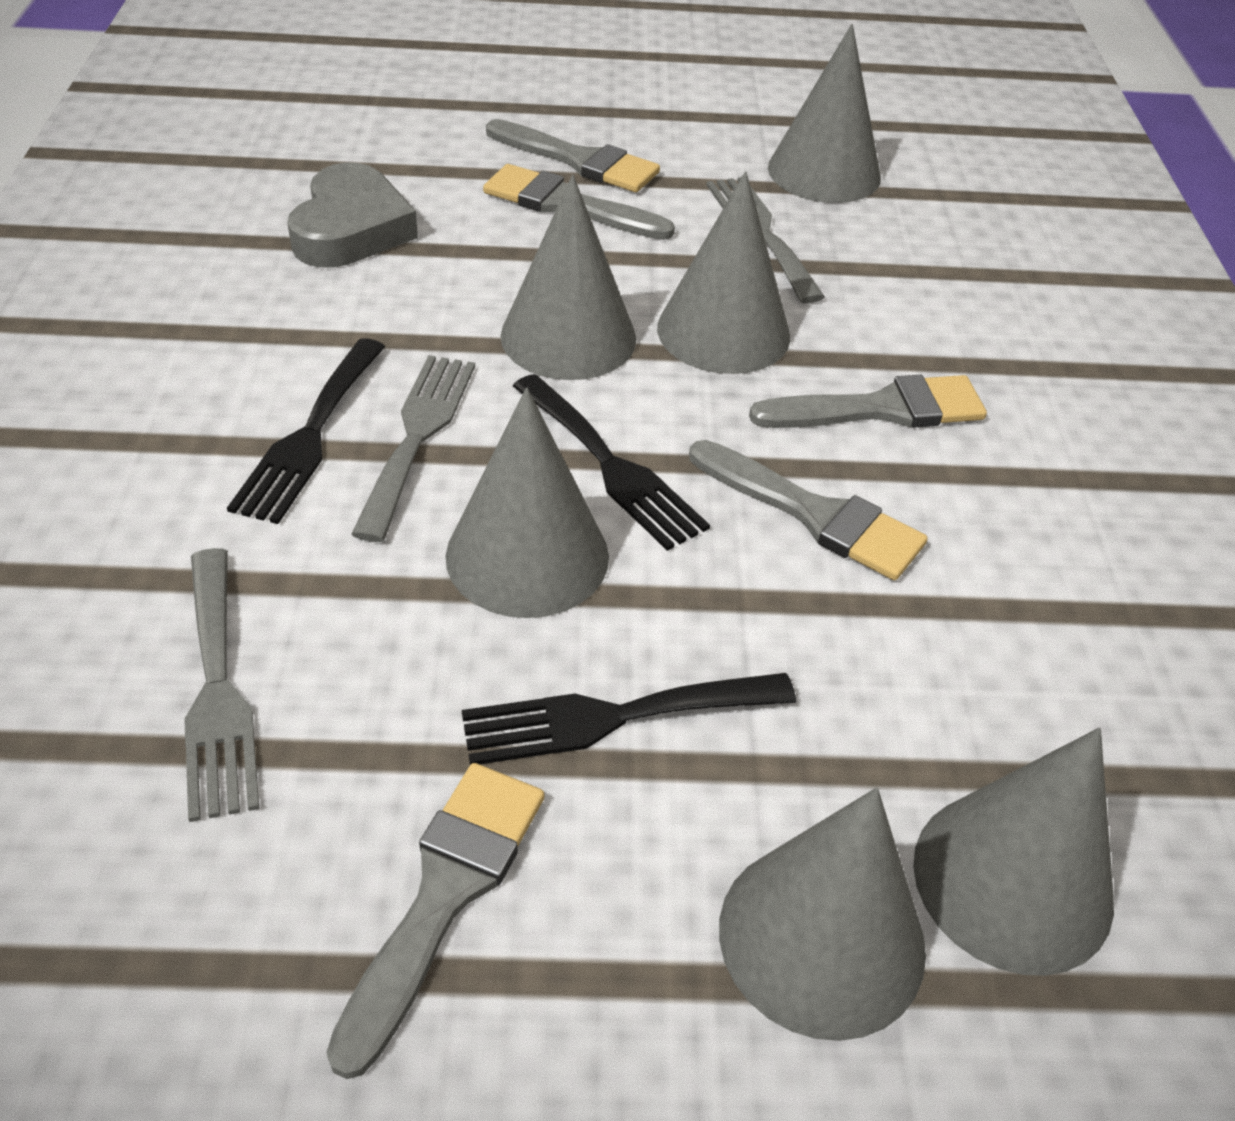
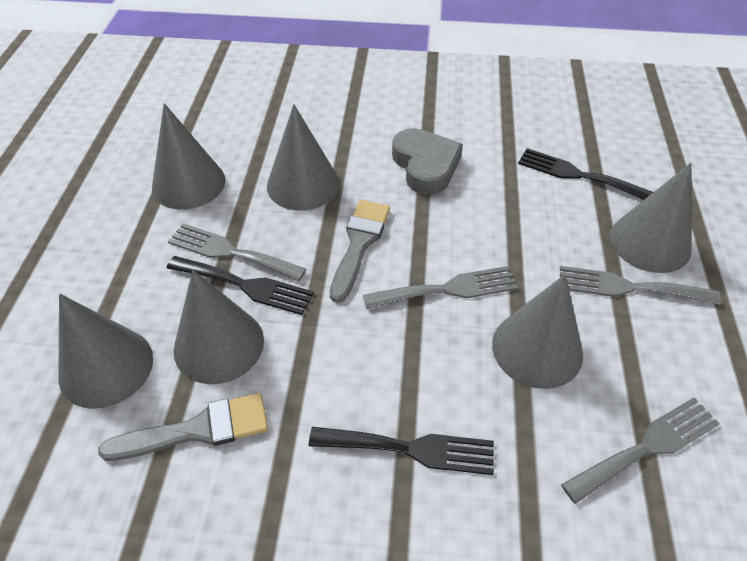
grey brush: 5 -> 2
grey fork: 3 -> 4

